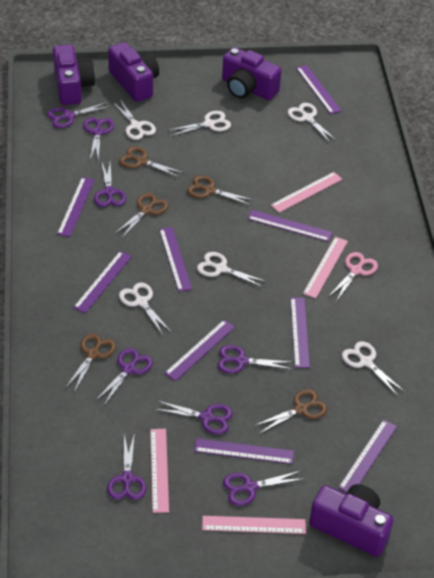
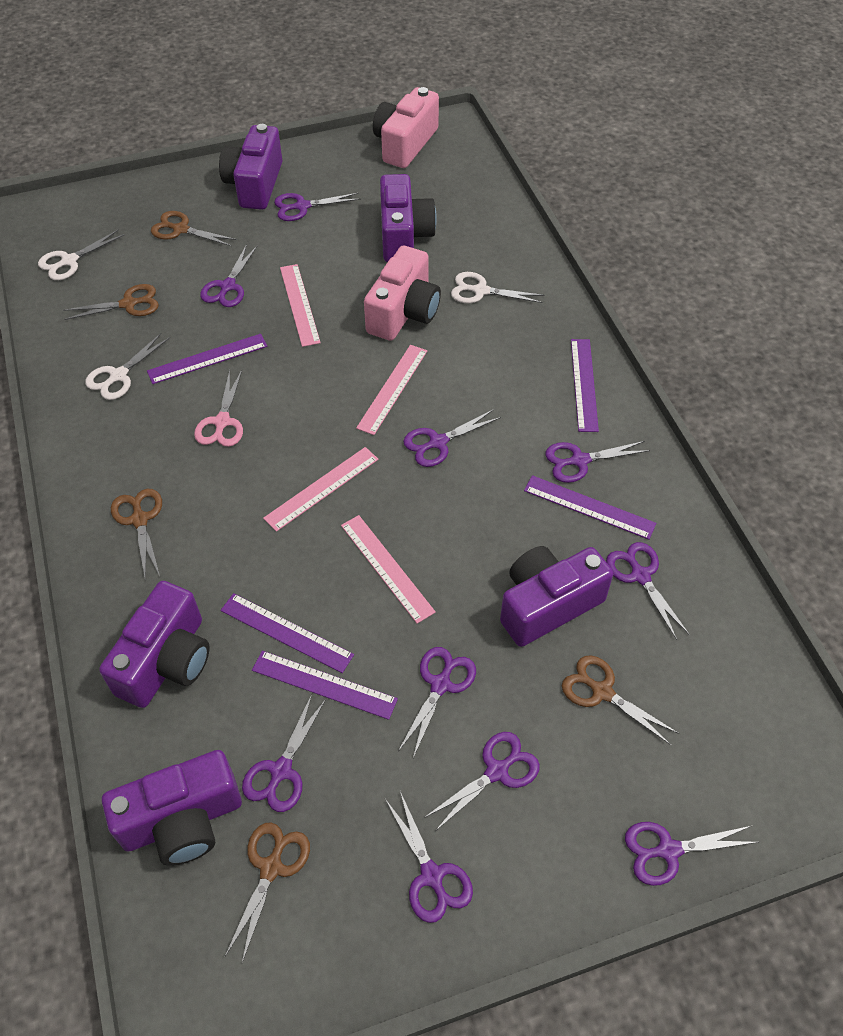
pink camera: 0 -> 2
purple camera: 4 -> 5
purple ruler: 9 -> 5
purple scissors: 8 -> 10
white scissors: 6 -> 3

